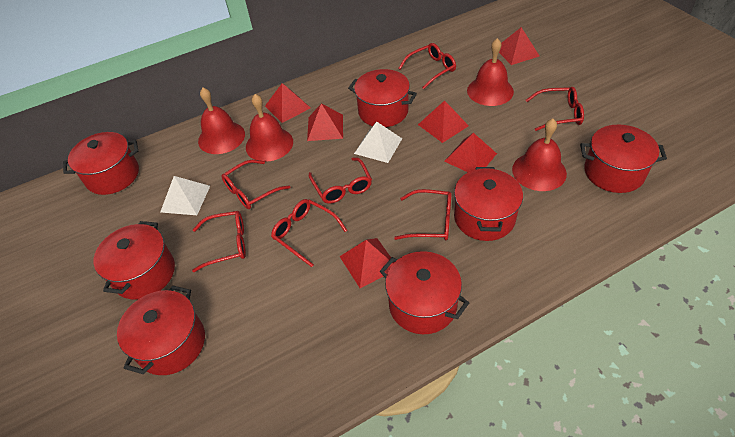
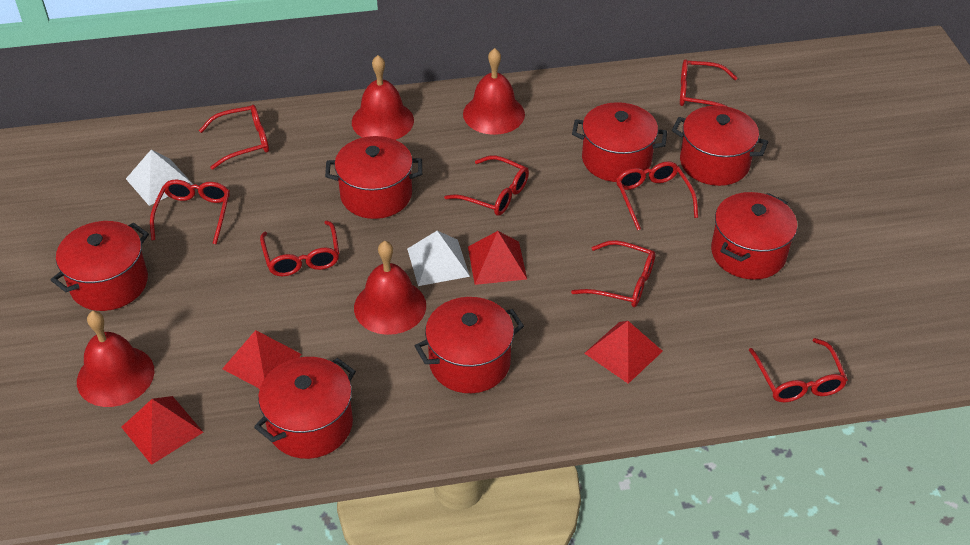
red glasses: 7 -> 8
red pyramid: 6 -> 4

